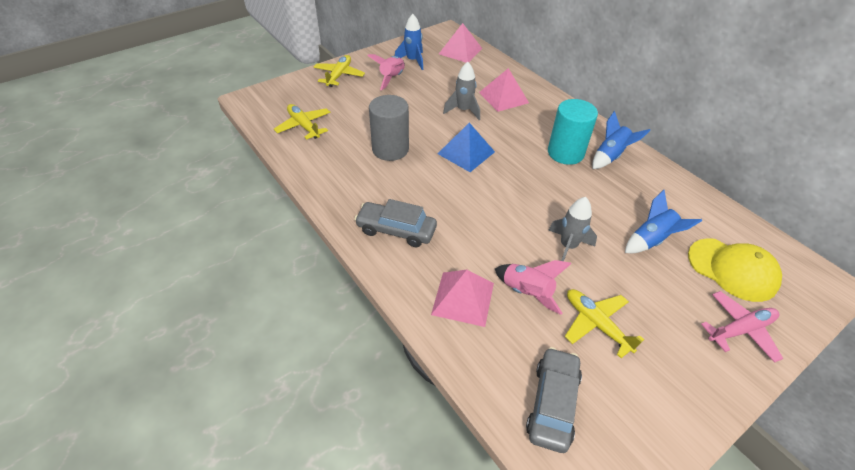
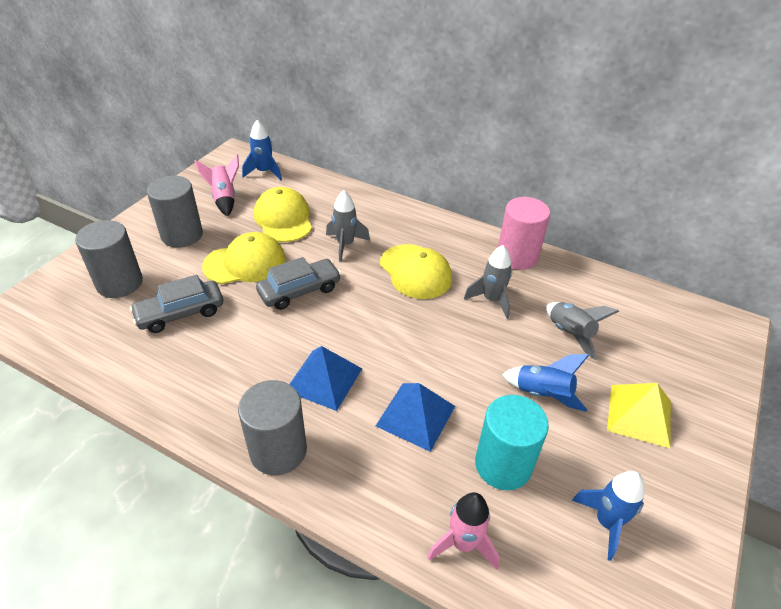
blue pyramid: 1 -> 2
grey cylinder: 1 -> 3
grey rocket: 2 -> 3
pink cylinder: 0 -> 1
pink plane: 1 -> 0
pink pyramid: 3 -> 0
yellow cap: 1 -> 3
yellow plane: 3 -> 0
yellow pyramid: 0 -> 1

